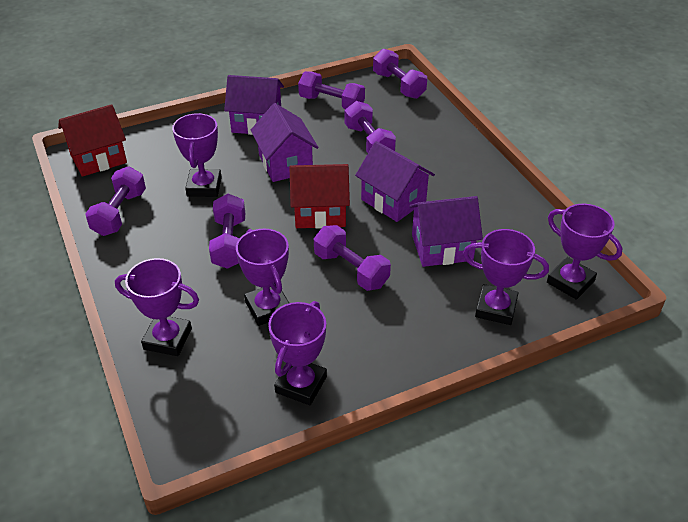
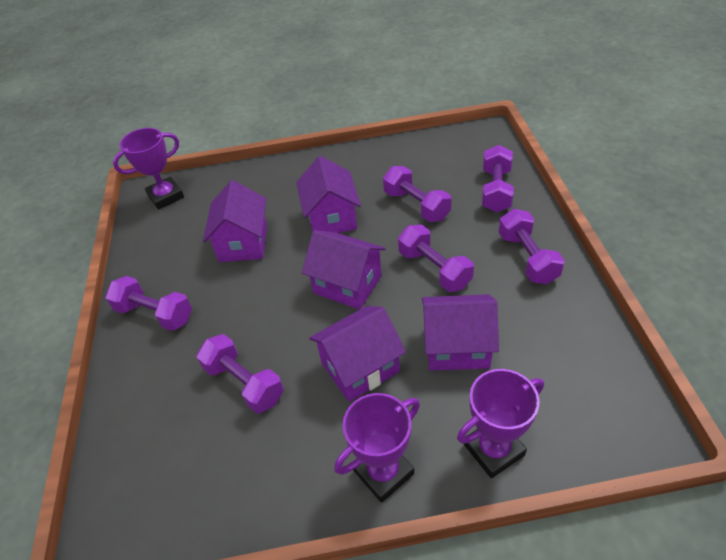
purple house: 4 -> 5
purple trophy: 6 -> 3
red house: 2 -> 0

